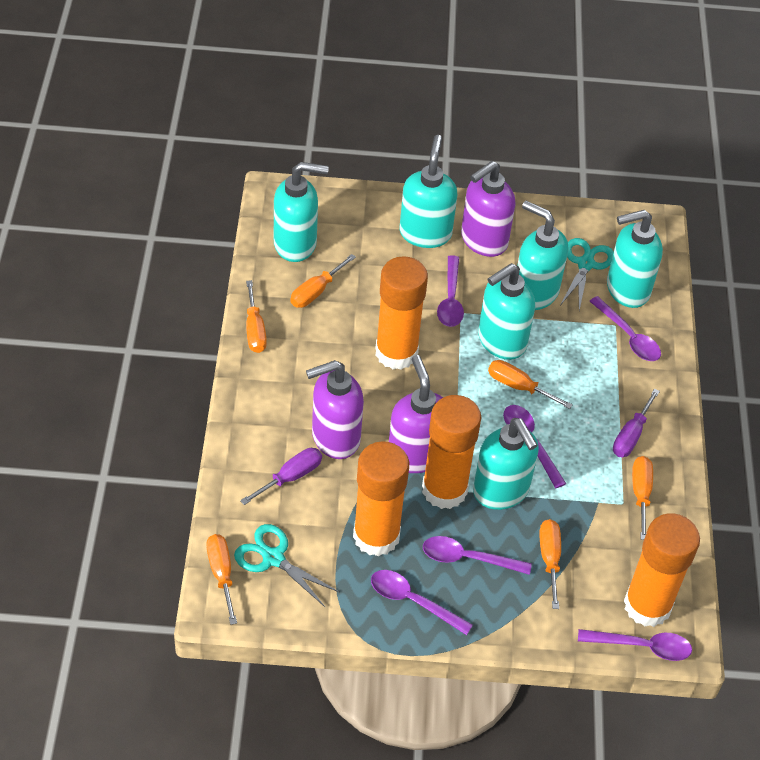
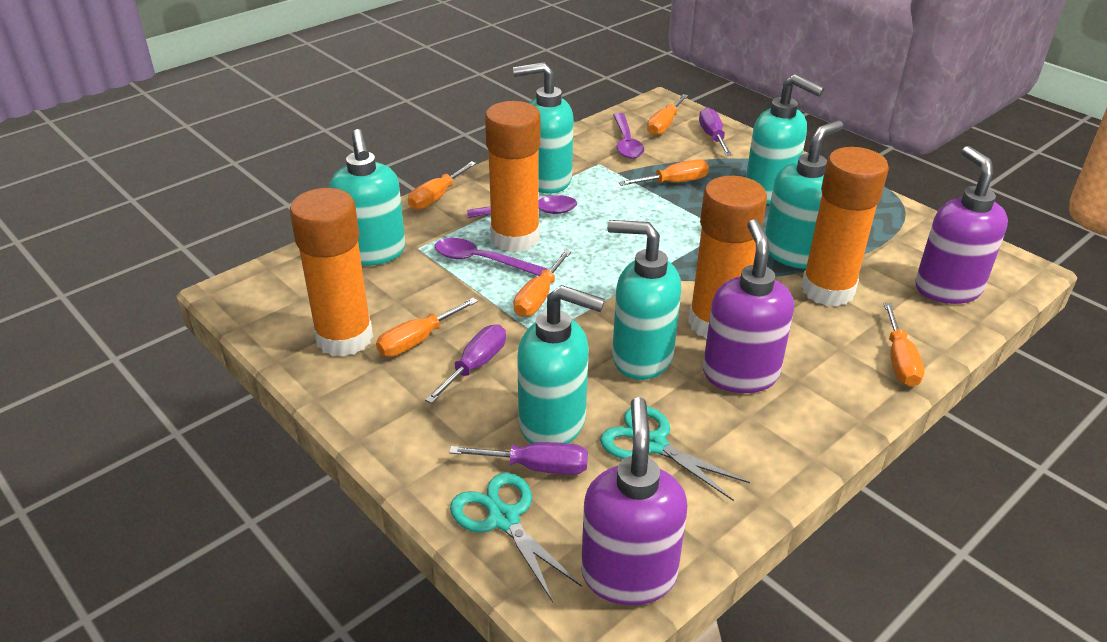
purple screwdriver: 2 -> 3
purple spoon: 6 -> 3

